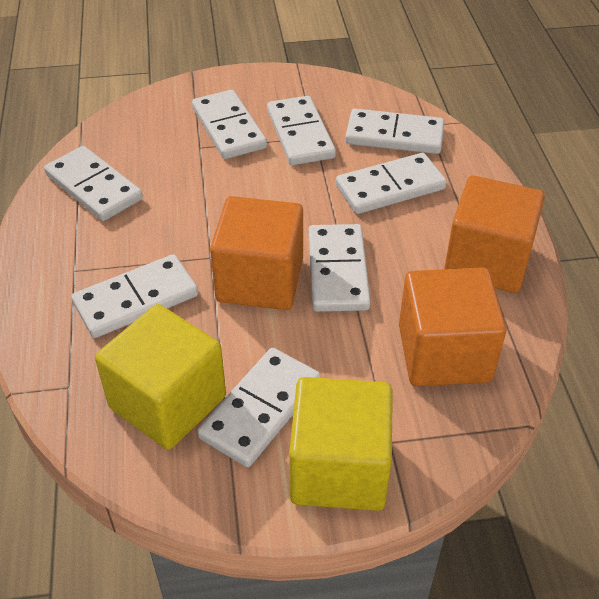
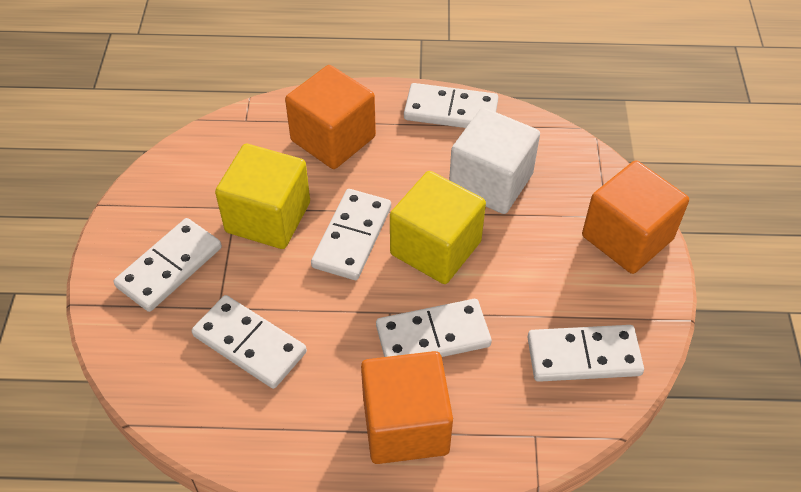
white cube: 0 -> 1
white domino: 8 -> 6

